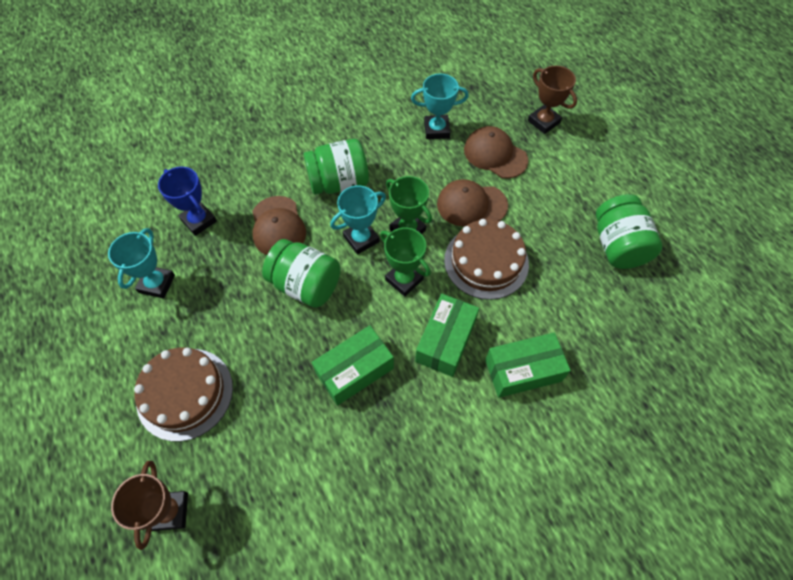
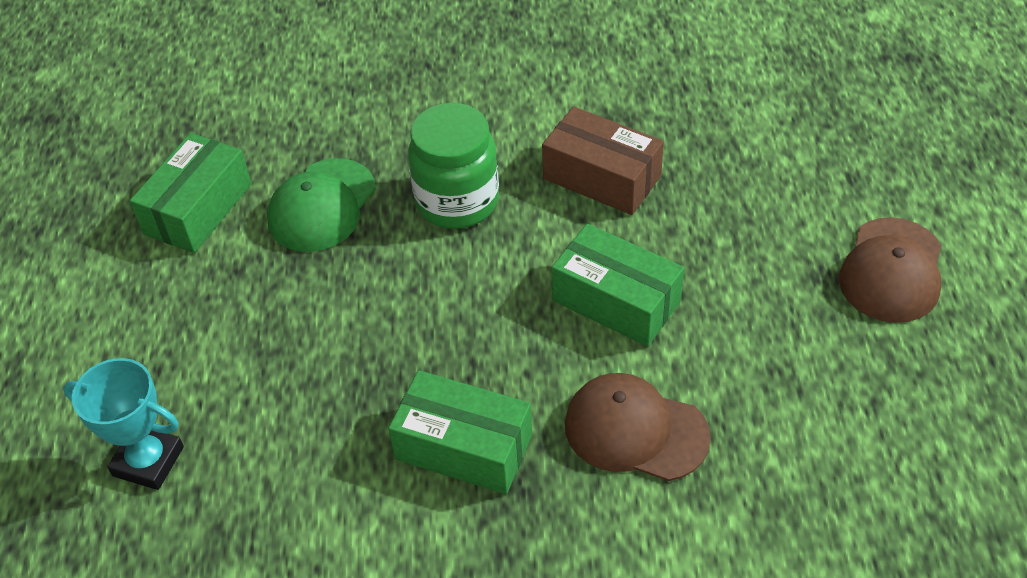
blue trophy: 1 -> 0
brown box: 0 -> 1
brown cake: 2 -> 0
brown cap: 3 -> 2
brown trophy: 2 -> 0
green cap: 0 -> 1
green jar: 3 -> 1
green trophy: 2 -> 0
turquoise trophy: 3 -> 1

